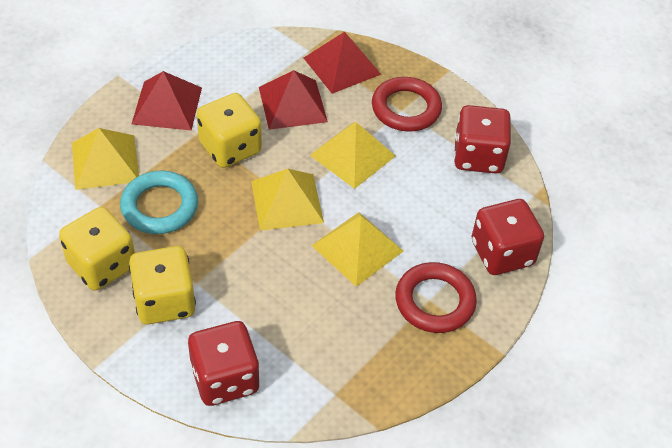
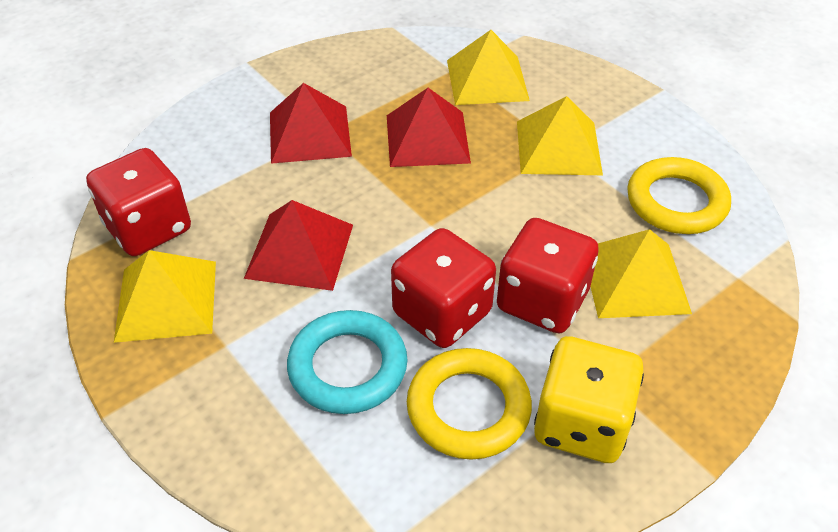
red ring: 2 -> 0
yellow dice: 3 -> 1
yellow ring: 0 -> 2

